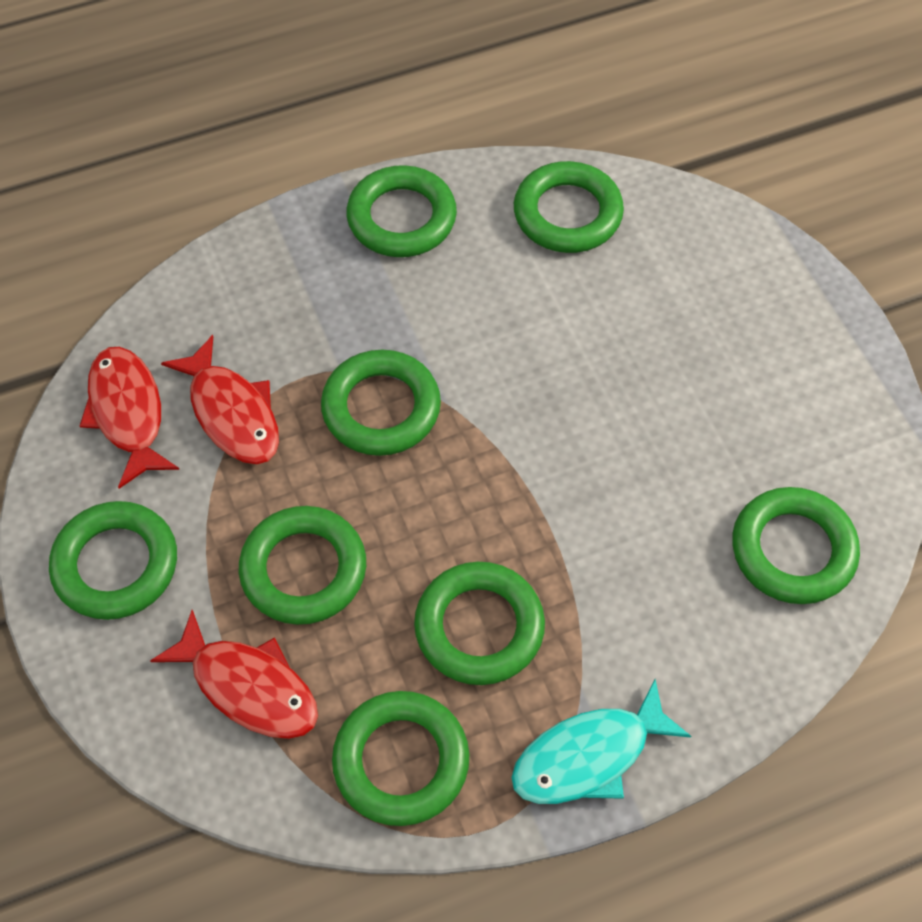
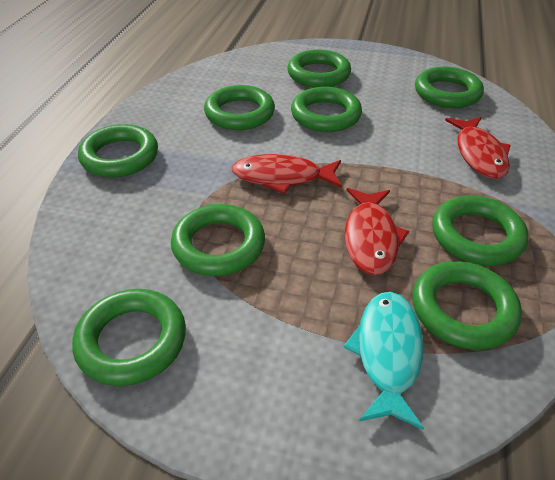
green ring: 8 -> 9

